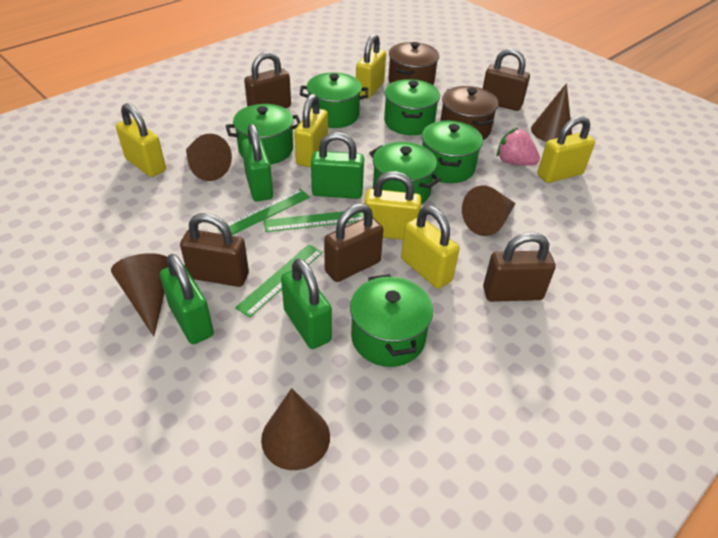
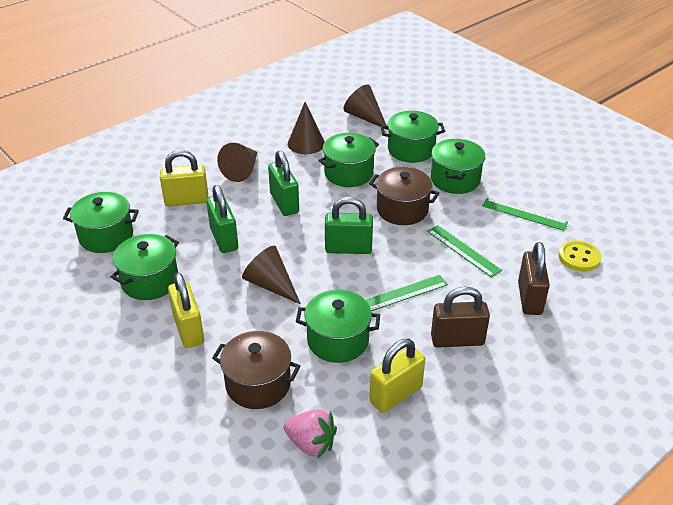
brown cone: 5 -> 4
brown padlock: 5 -> 2
green padlock: 4 -> 3
yellow button: 0 -> 1
yellow padlock: 6 -> 3

